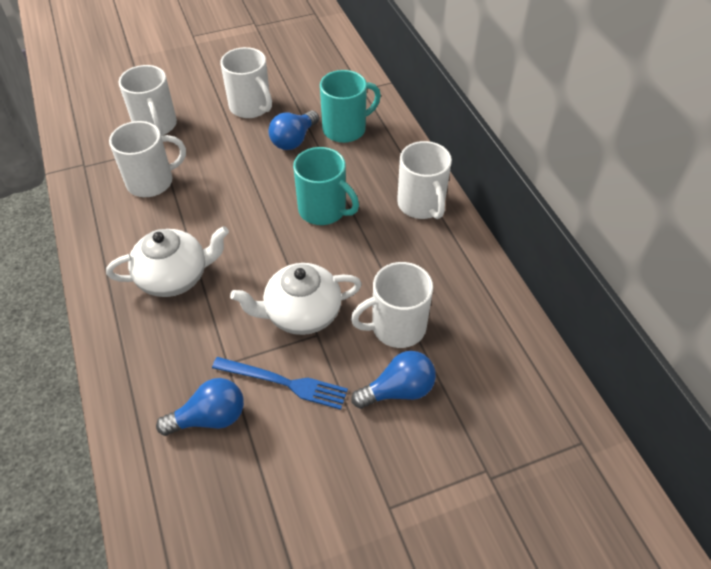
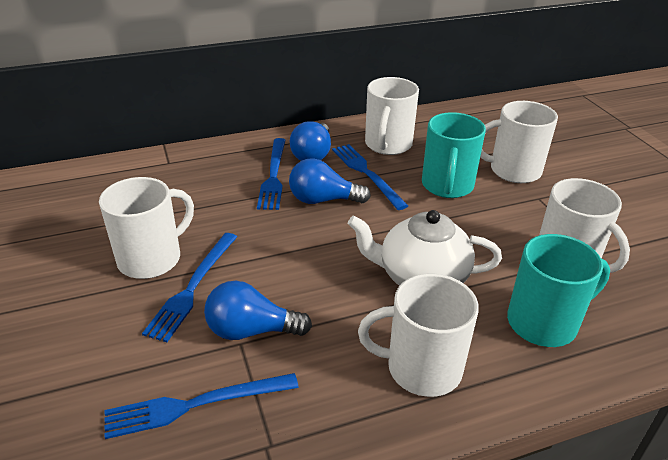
blue fork: 1 -> 4
white teapot: 2 -> 1

